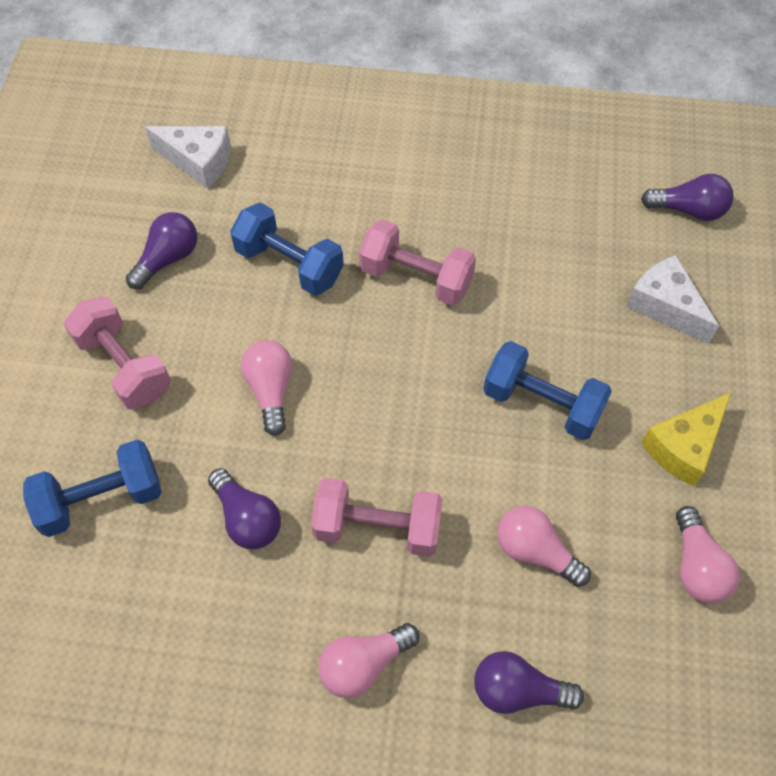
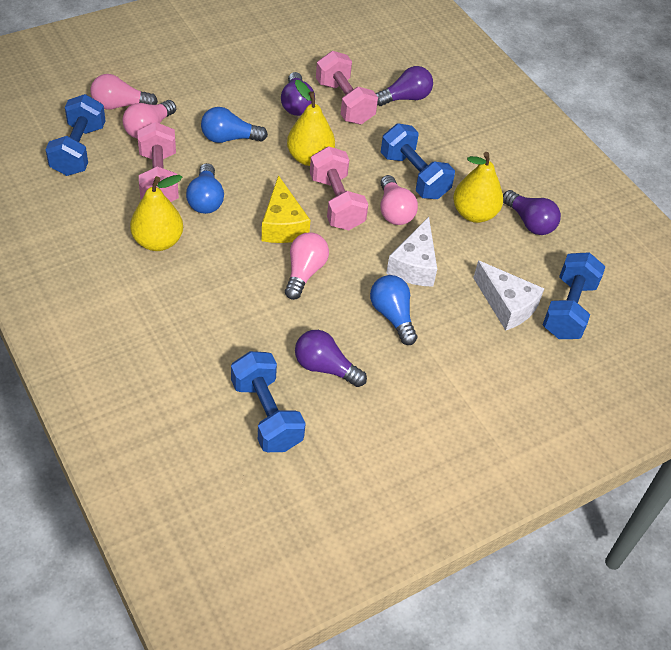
blue dumbbell: 3 -> 4
blue light bulb: 0 -> 3
yellow pear: 0 -> 3

